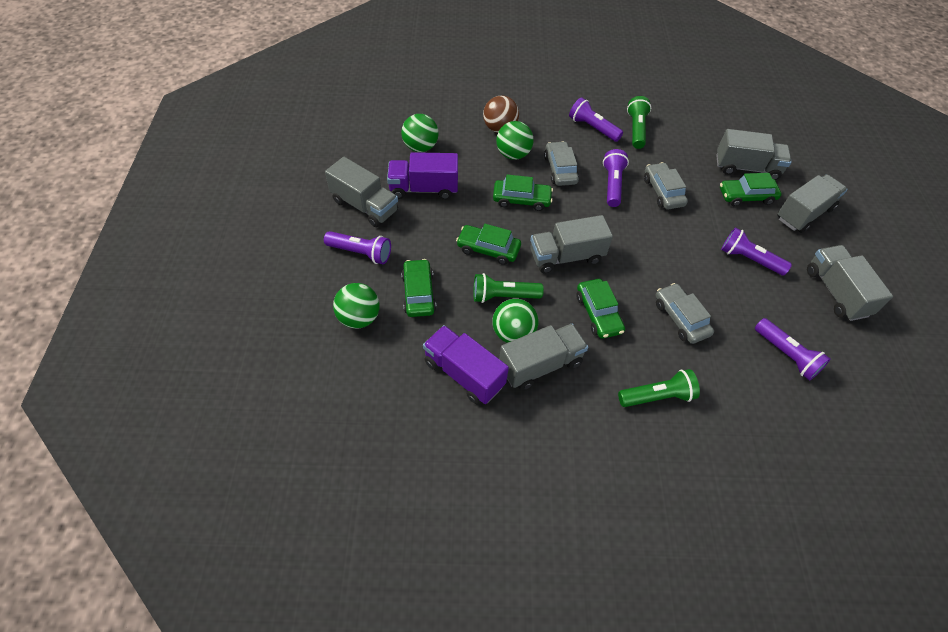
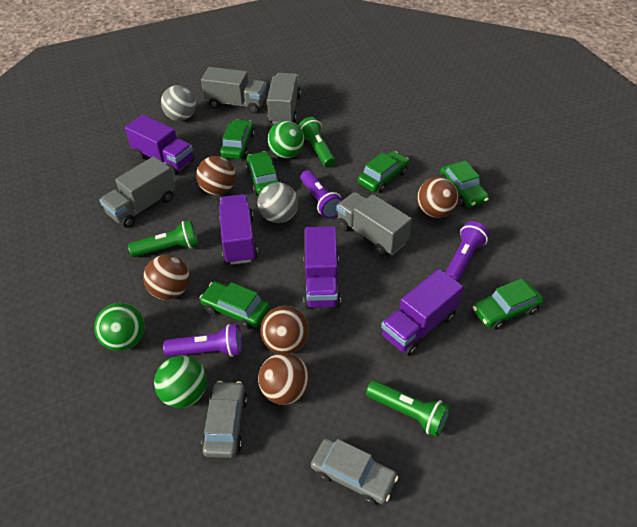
brown ball: 1 -> 5
green ball: 4 -> 3
green car: 5 -> 6
grey ball: 0 -> 2
grey car: 3 -> 2
grey truck: 6 -> 4
purple flashlight: 5 -> 3
purple truck: 2 -> 4

